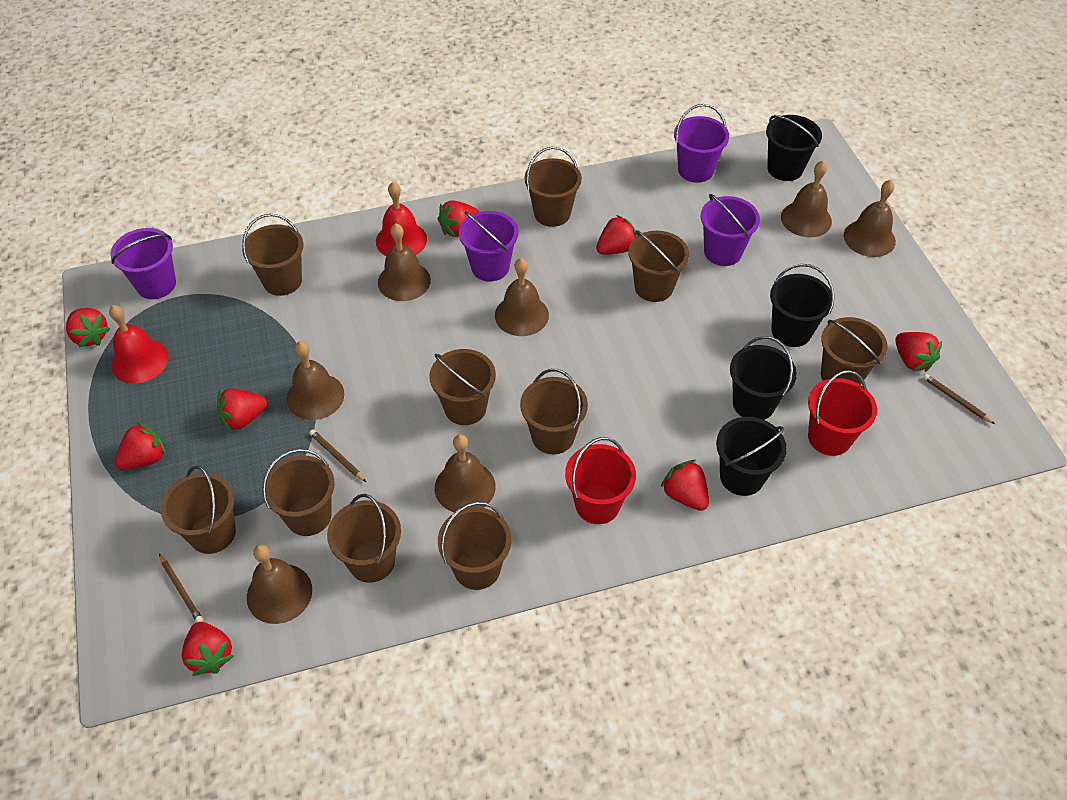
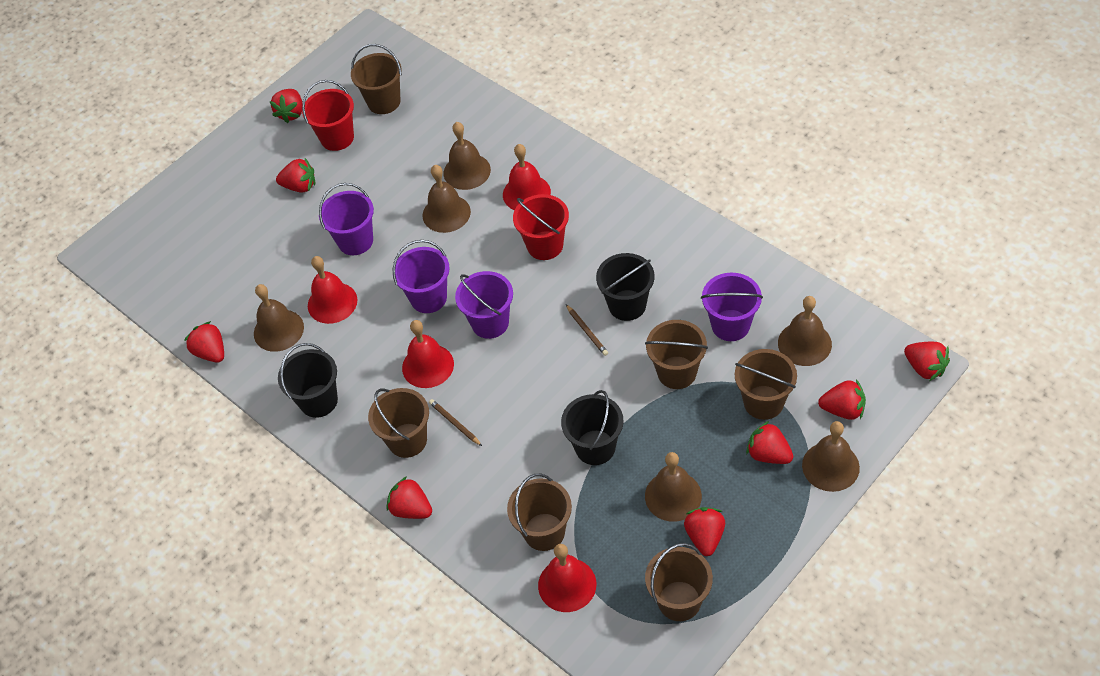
black bucket: 4 -> 3
brown bell: 7 -> 6
brown bucket: 10 -> 6
brown pencil: 3 -> 2
red bell: 2 -> 4

